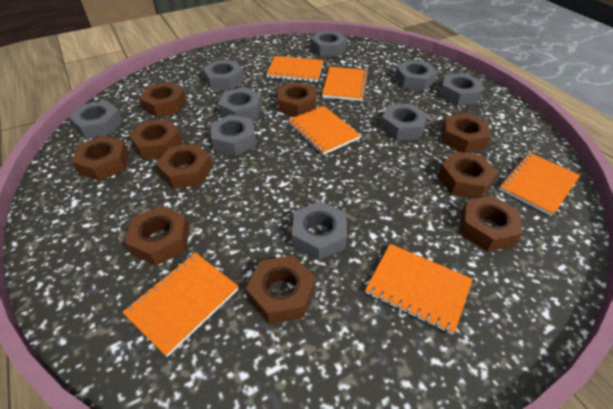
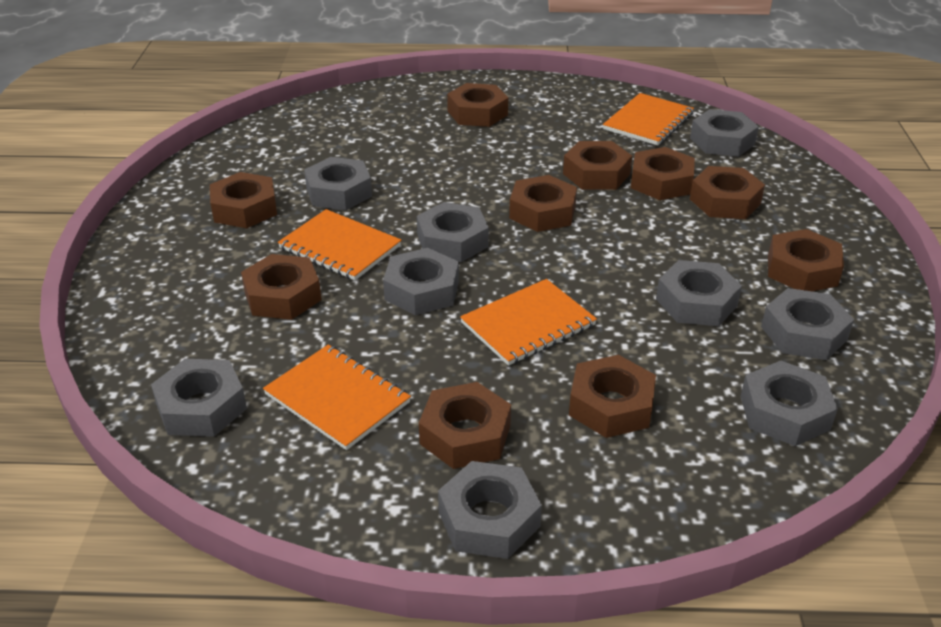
orange notebook: 6 -> 4

